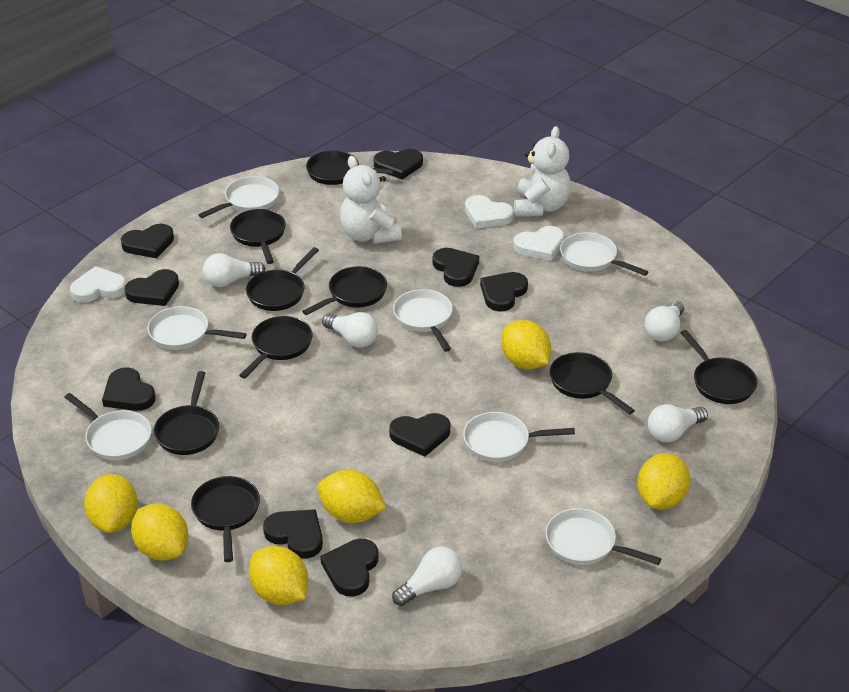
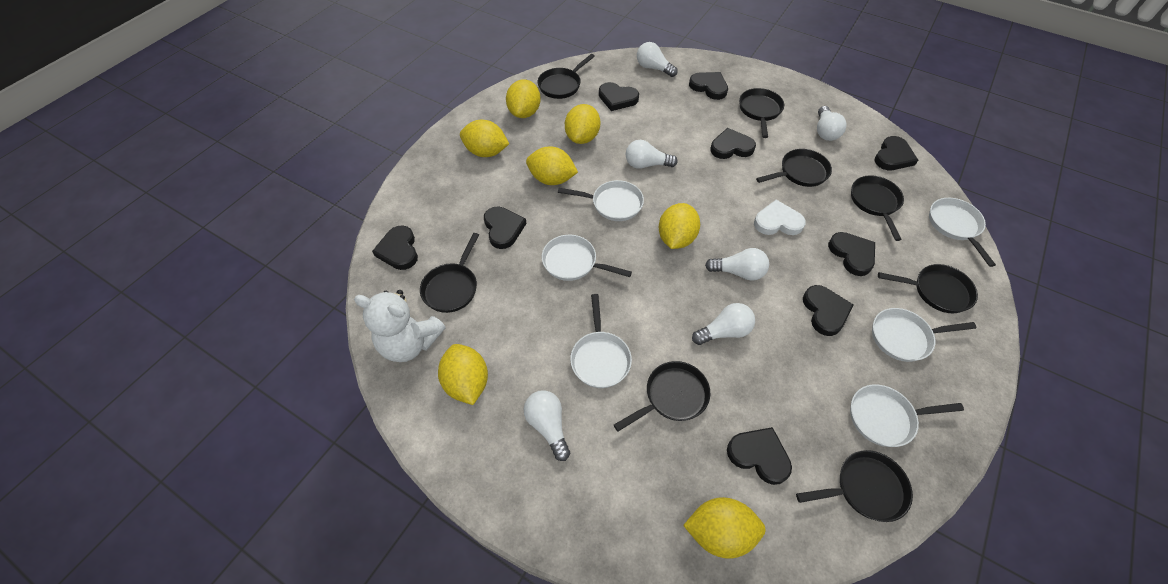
black pan: 9 -> 8
white heart: 3 -> 1
white light bulb: 5 -> 6
white pan: 7 -> 6
white teddy bear: 2 -> 1
yellow lemon: 6 -> 7

